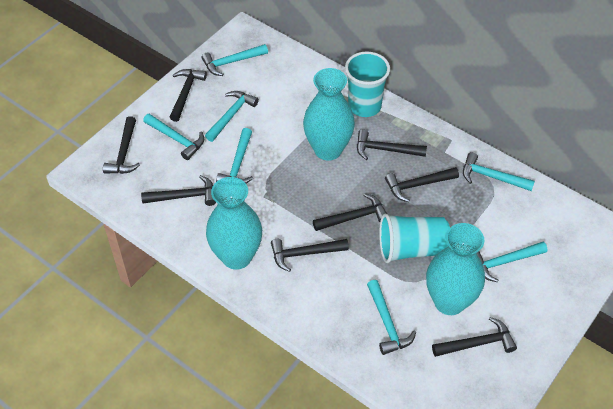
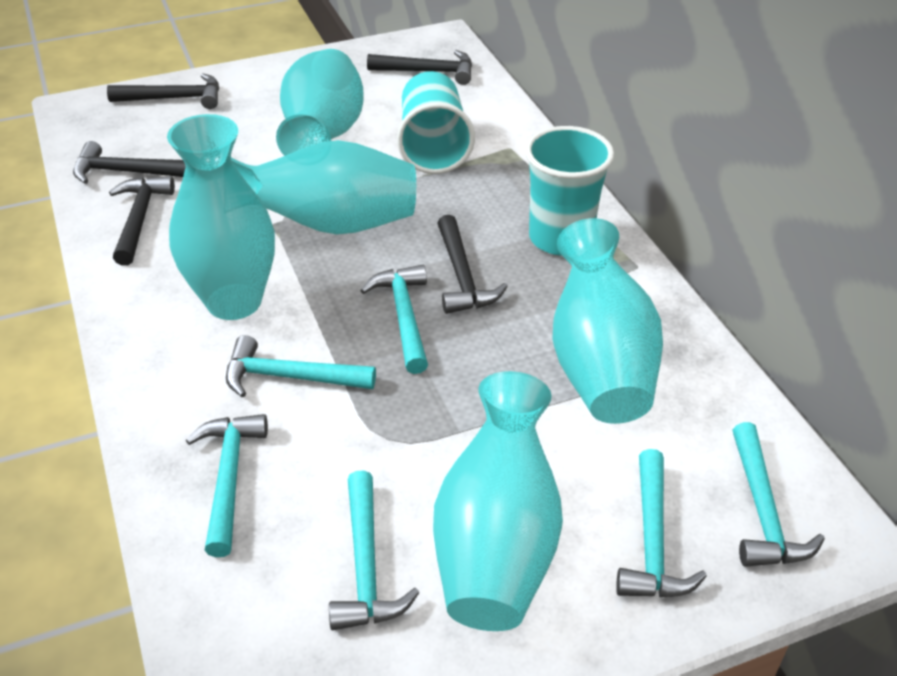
black hammer: 8 -> 5
turquoise hammer: 7 -> 6
turquoise vase: 3 -> 5

